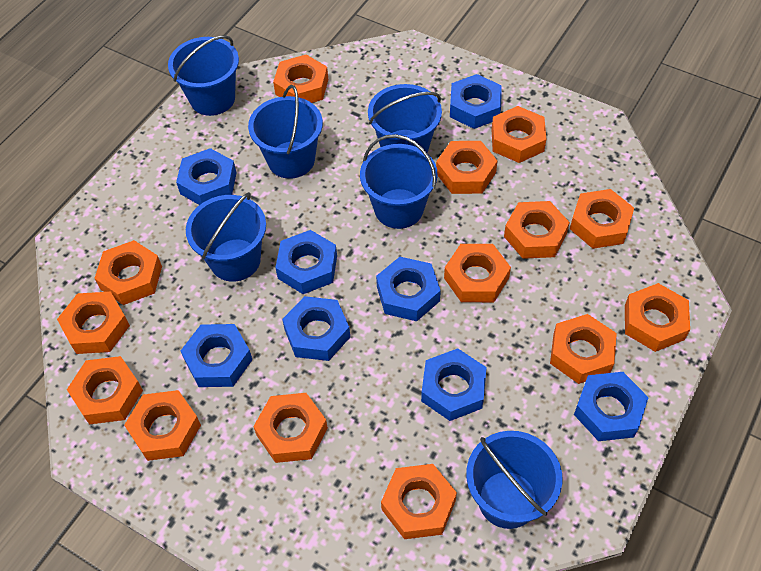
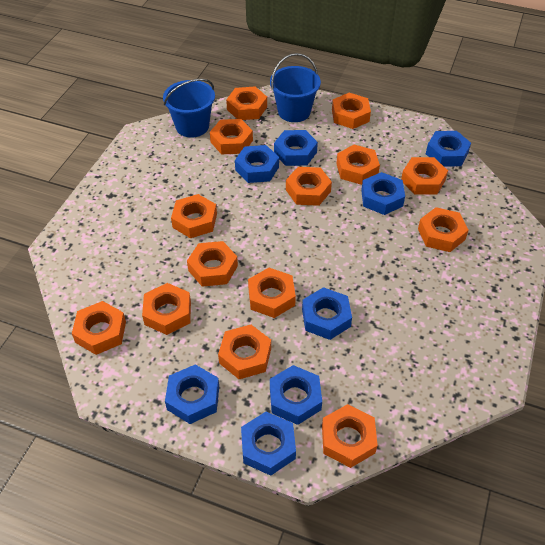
blue bucket: 6 -> 2

